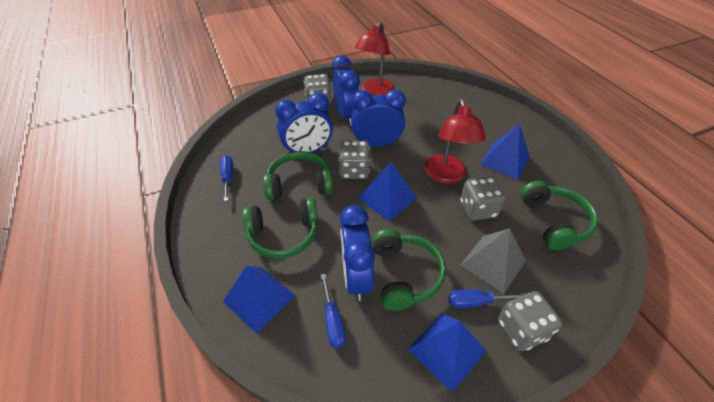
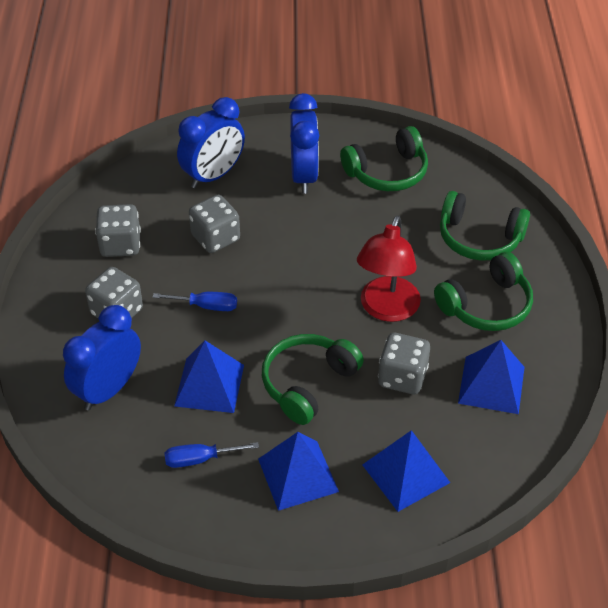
blue clock: 4 -> 3
blue screwdriver: 3 -> 2
grey pyramid: 1 -> 0
red lamp: 2 -> 1

